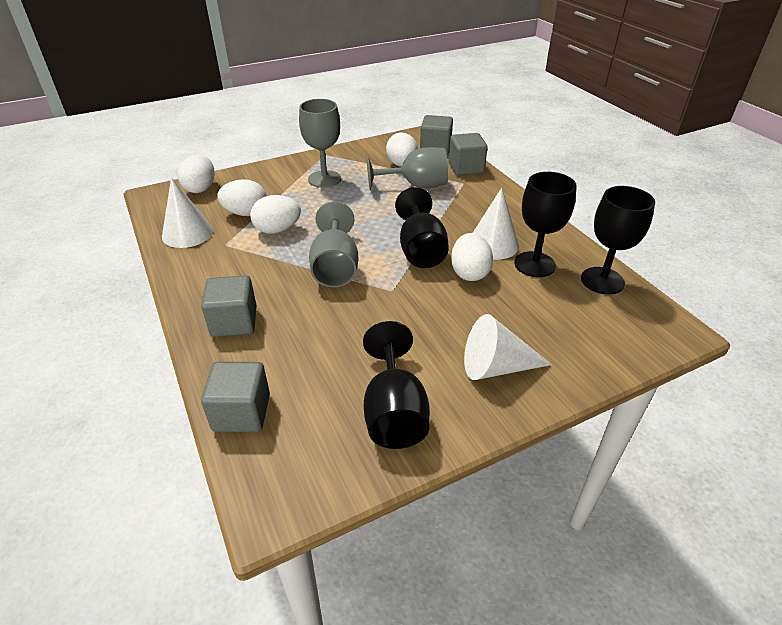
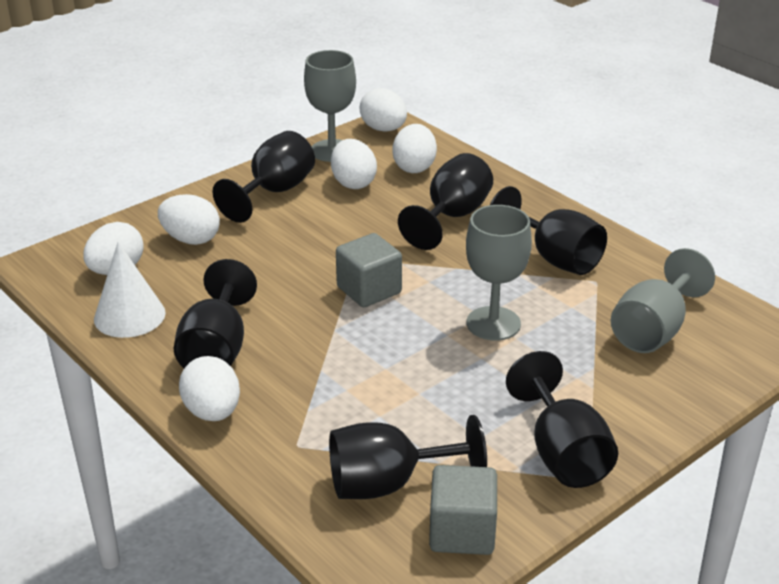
black goblet: 4 -> 6
grey cube: 4 -> 2
white cone: 3 -> 1
white egg: 5 -> 6

